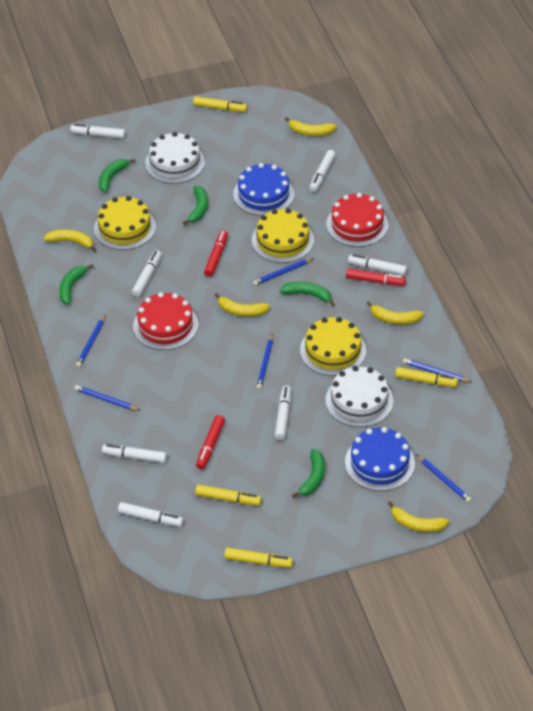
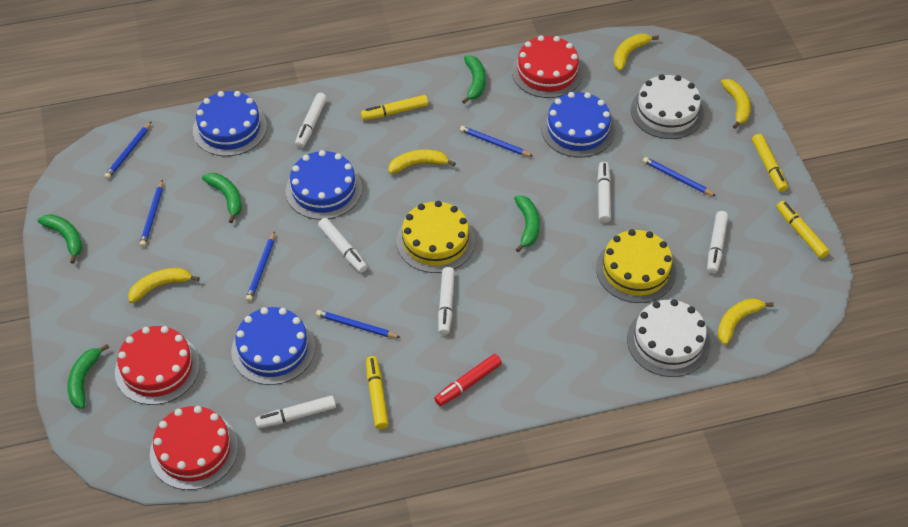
blue cake: 2 -> 4
red cake: 2 -> 3
red marker: 3 -> 1
white marker: 7 -> 6
yellow cake: 3 -> 2

